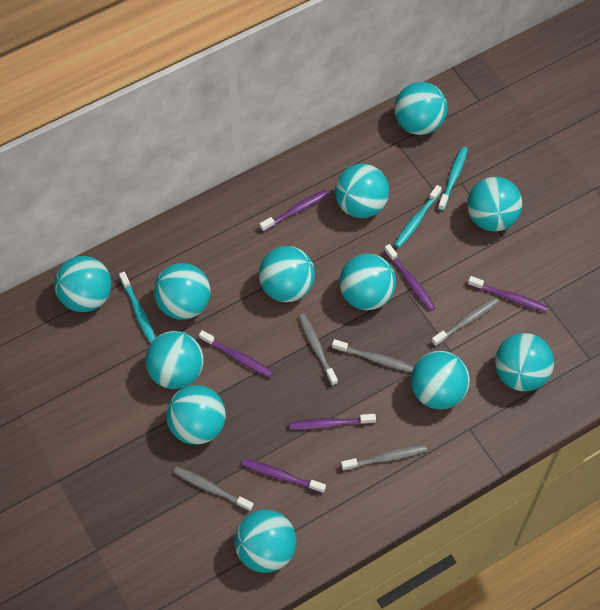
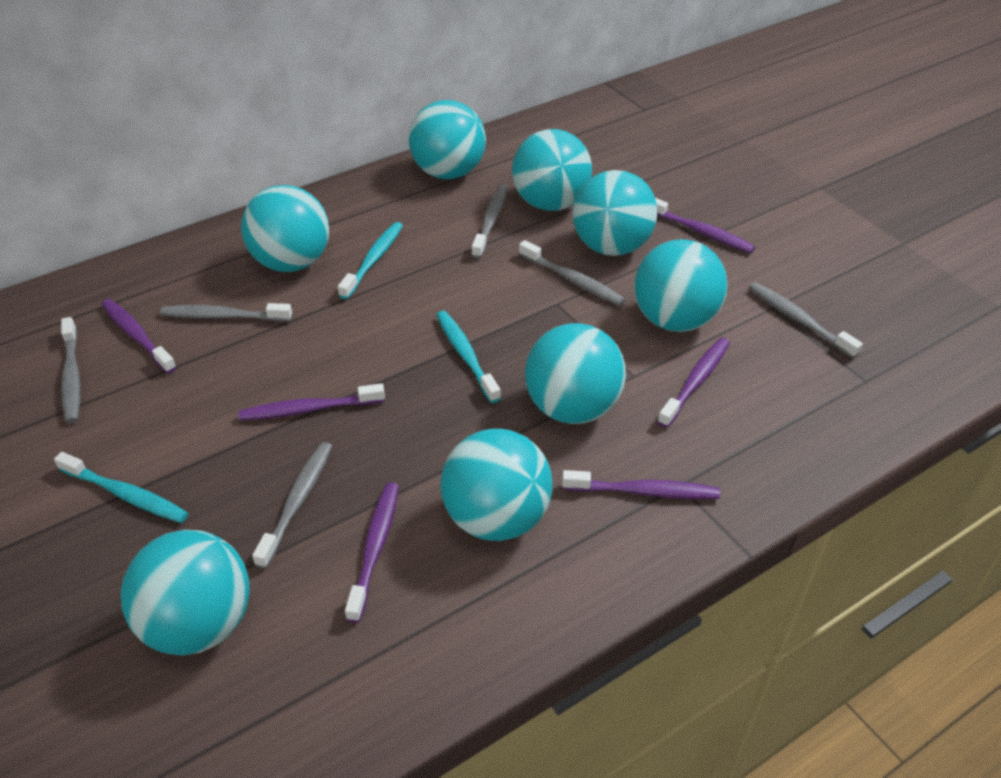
grey toothbrush: 5 -> 6
turquoise ball: 12 -> 8

